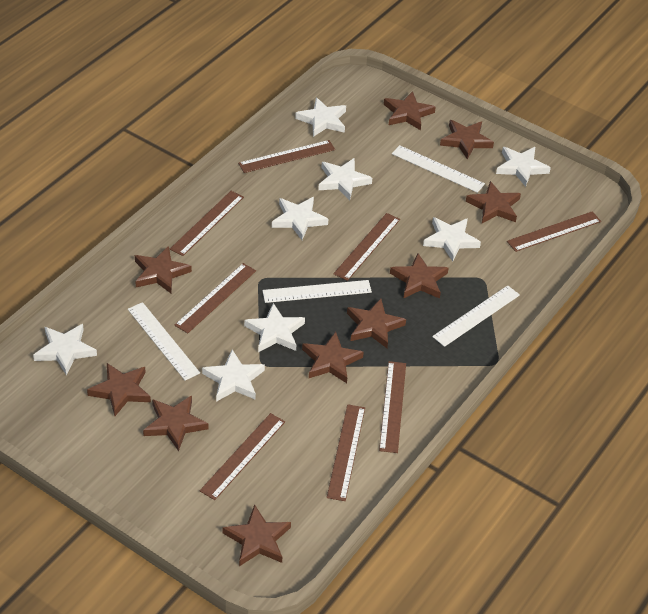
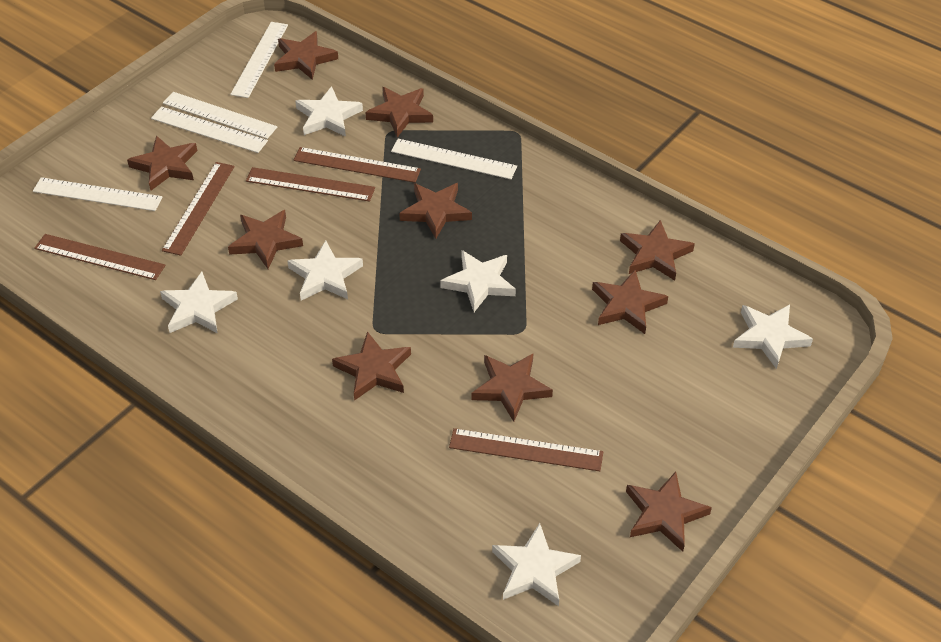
brown ruler: 8 -> 5
white ruler: 4 -> 5
white star: 8 -> 6

